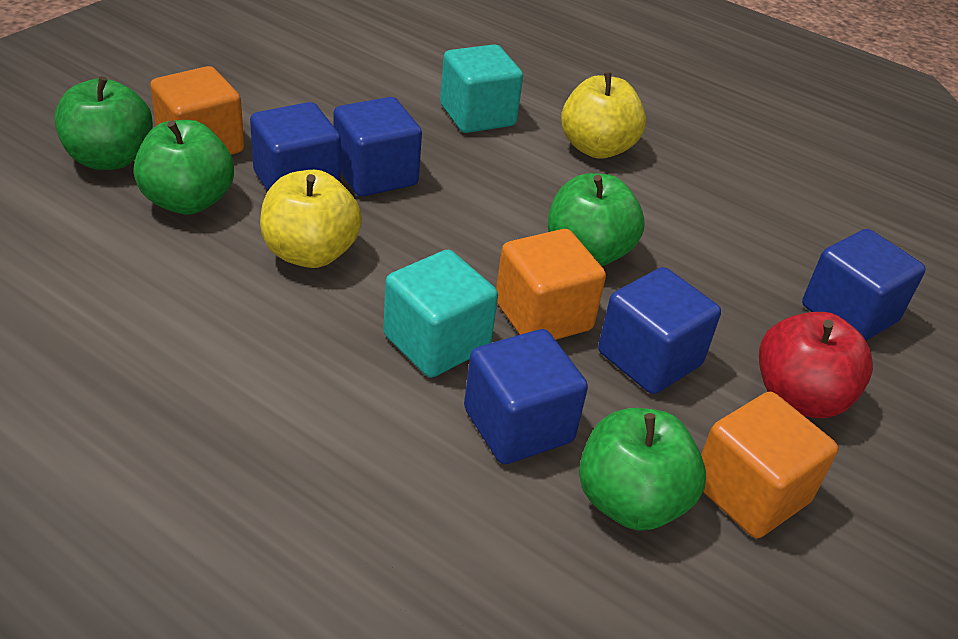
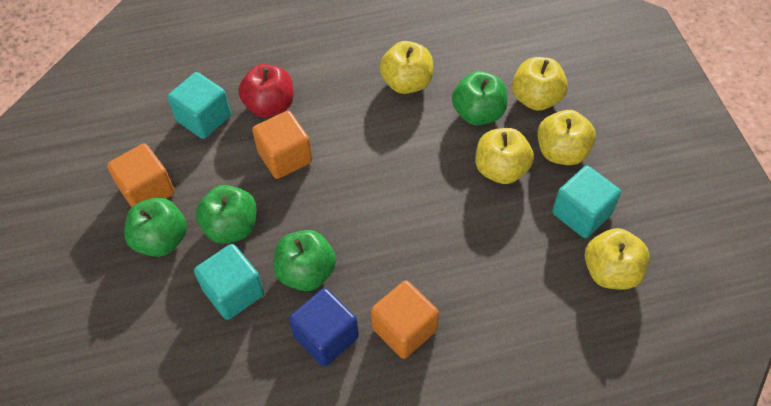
blue cube: 5 -> 1
turquoise cube: 2 -> 3
yellow apple: 2 -> 5

